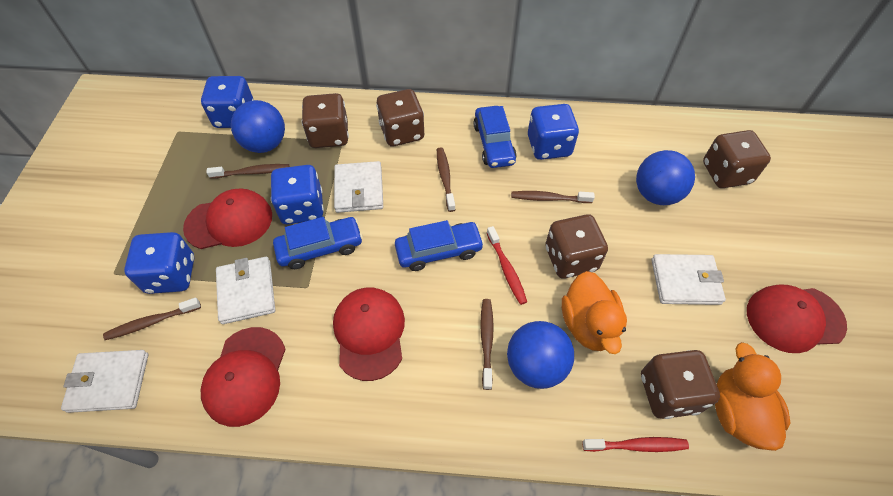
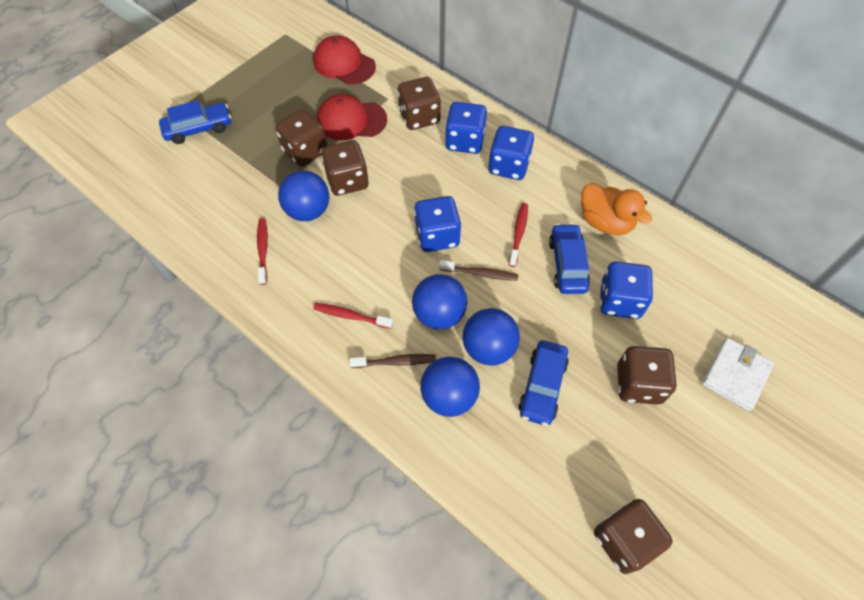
blue ball: 3 -> 4
brown toothbrush: 5 -> 2
orange duck: 2 -> 1
red cap: 4 -> 2
red toothbrush: 2 -> 3
white wallet: 4 -> 1

